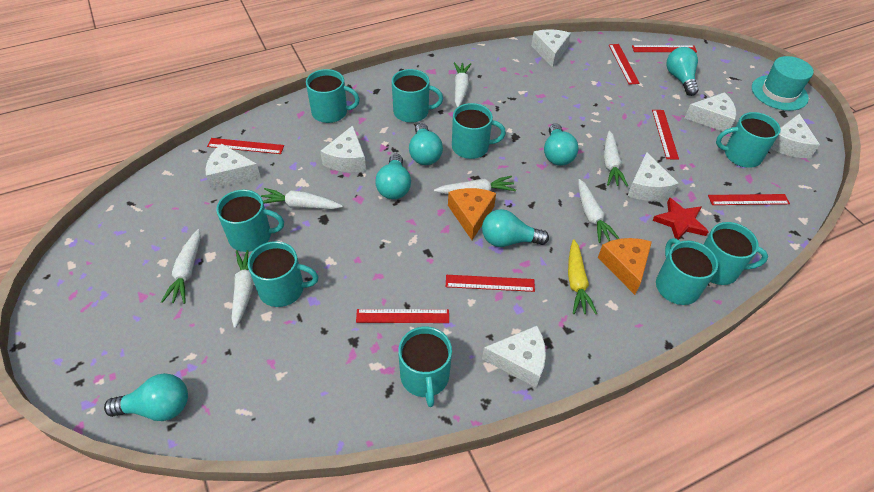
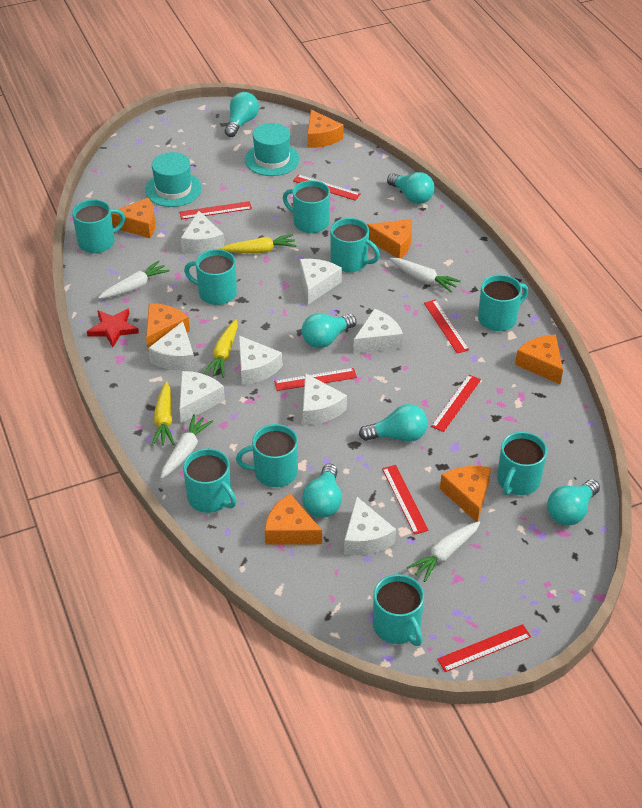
orange cheese: 2 -> 7
turquoise hat: 1 -> 2
white carrot: 7 -> 4
white cheese: 7 -> 8
yellow carrot: 1 -> 3

